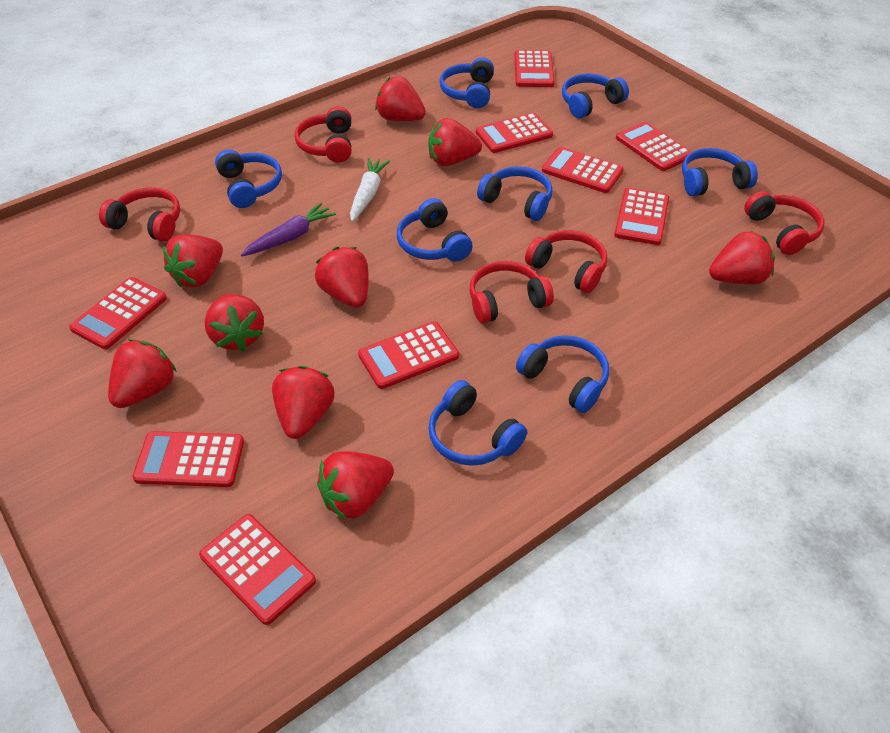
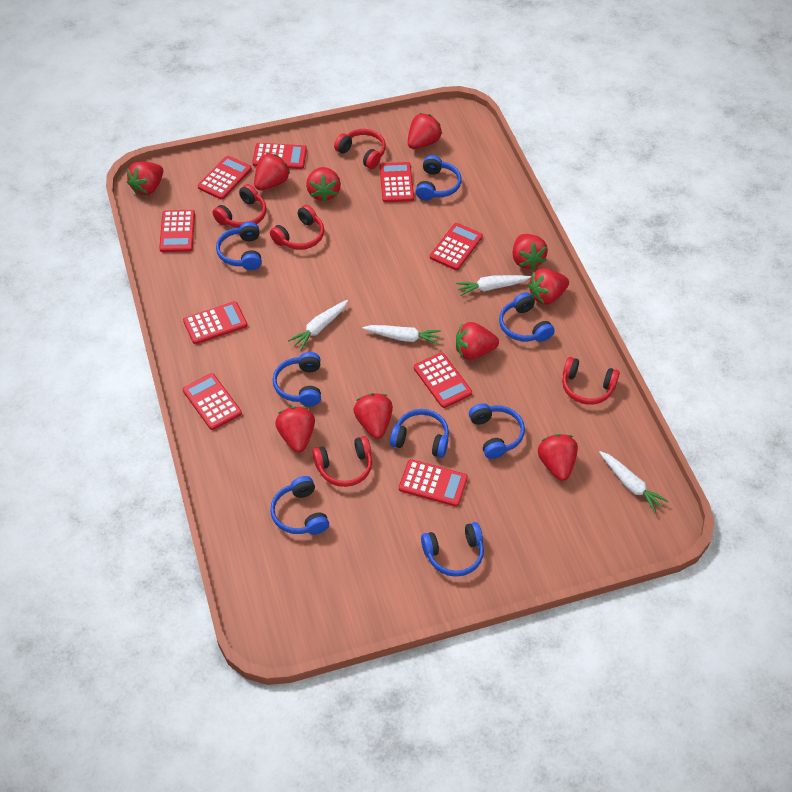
purple carrot: 1 -> 0
red strawberry: 9 -> 10
white carrot: 1 -> 4

